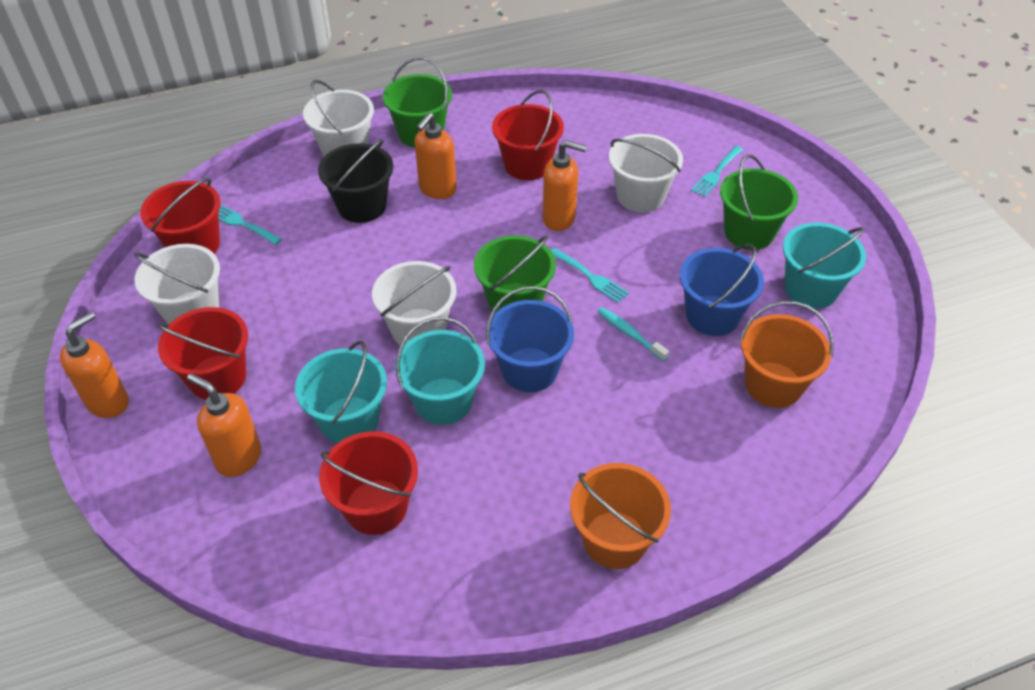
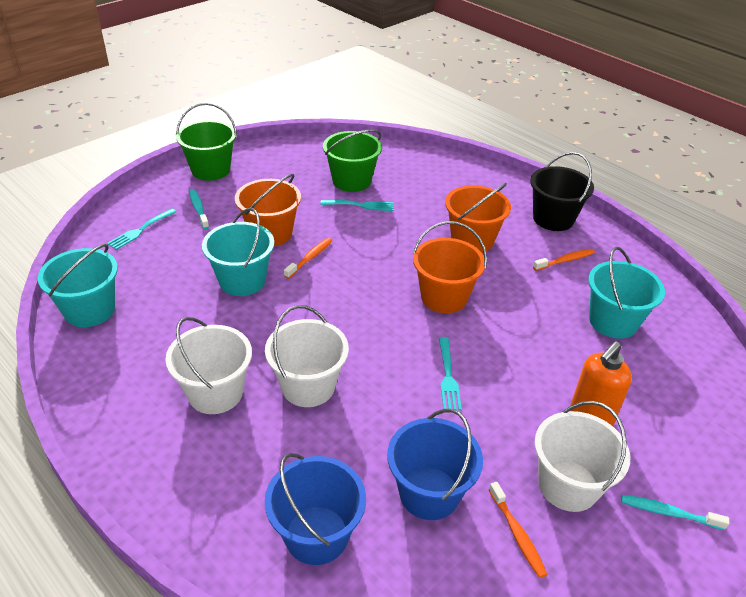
green bucket: 3 -> 2
orange bucket: 2 -> 3
orange soap dispenser: 4 -> 1
orange toothbrush: 0 -> 3
red bucket: 4 -> 0
turquoise toothbrush: 1 -> 2
white bucket: 4 -> 3

